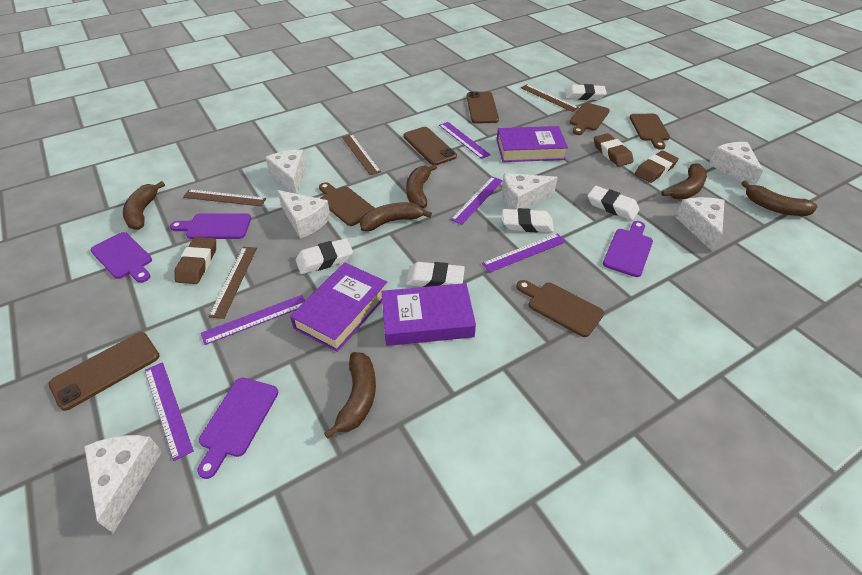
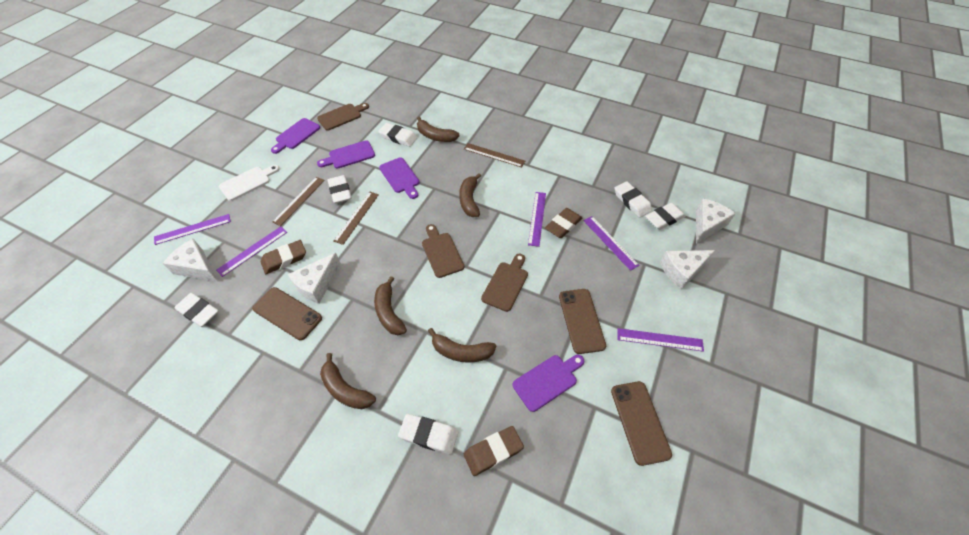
brown banana: 6 -> 5
brown cutting board: 4 -> 3
brown ruler: 4 -> 3
purple book: 3 -> 0
white cheese: 6 -> 4
white cutting board: 0 -> 1
white eraser: 5 -> 6

